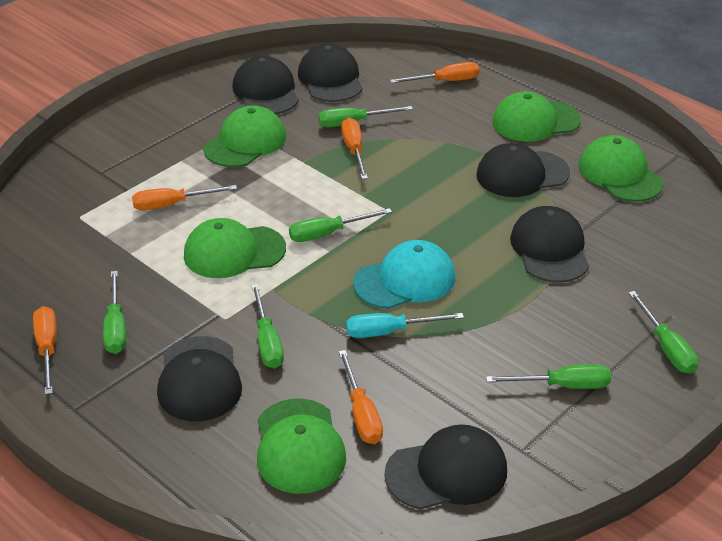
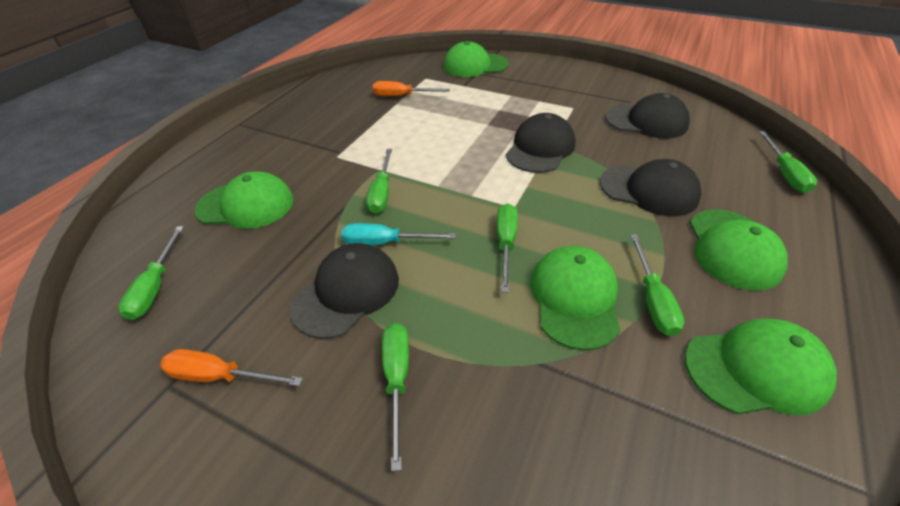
black cap: 6 -> 4
orange screwdriver: 5 -> 2
turquoise cap: 1 -> 0

